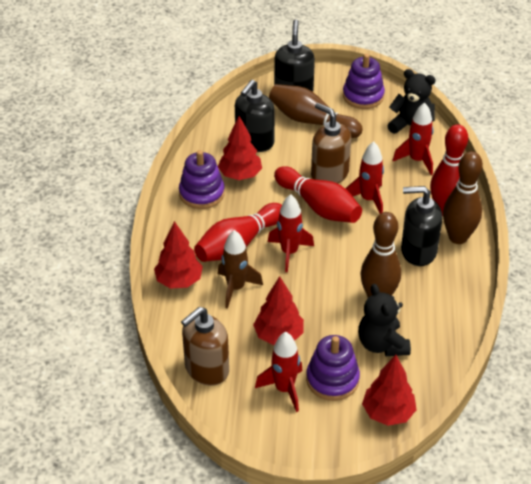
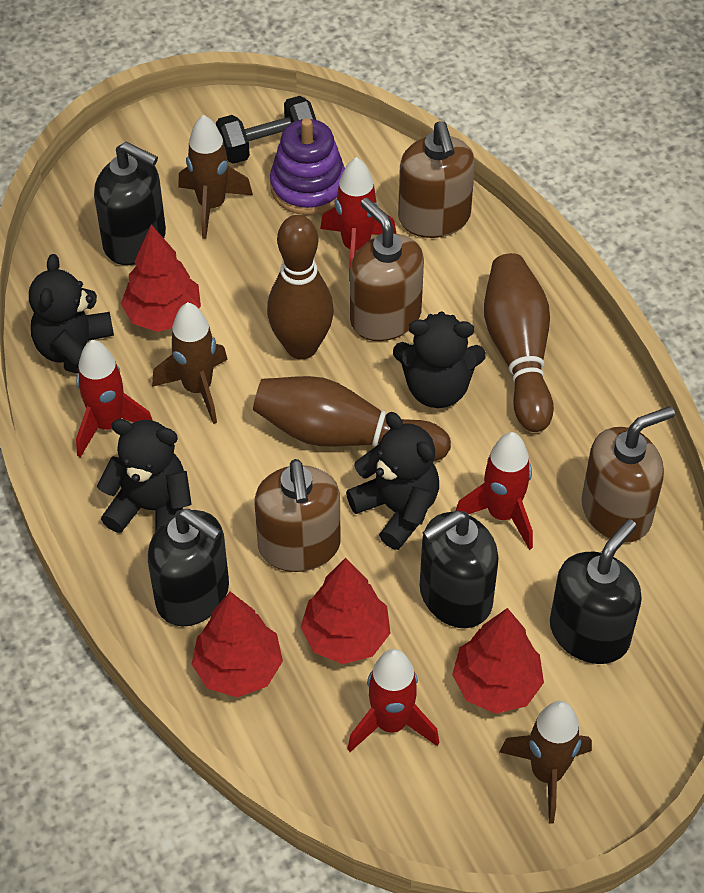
black dumbbell: 0 -> 1
black soap dispenser: 3 -> 4
black teddy bear: 2 -> 4
brown rocket: 1 -> 3
brown soap dispenser: 2 -> 4
purple stacking toy: 3 -> 1
red bowling pin: 3 -> 0

